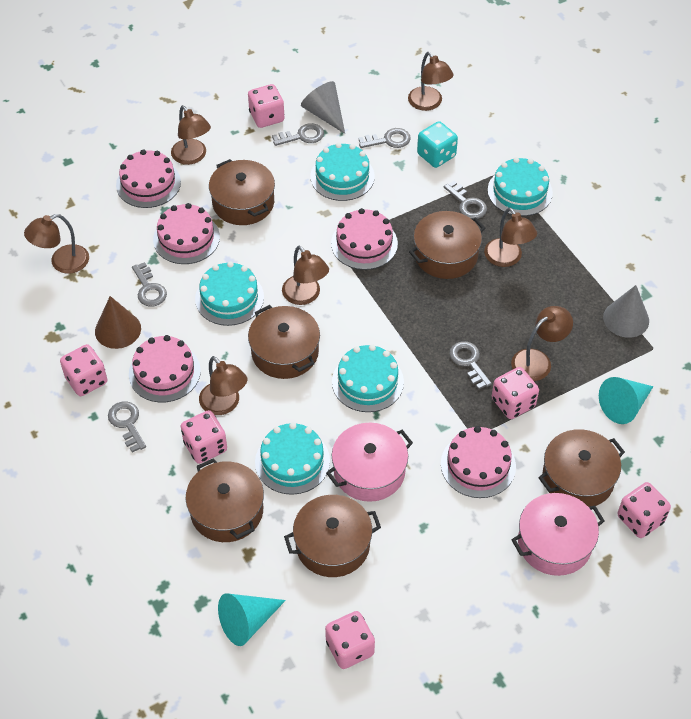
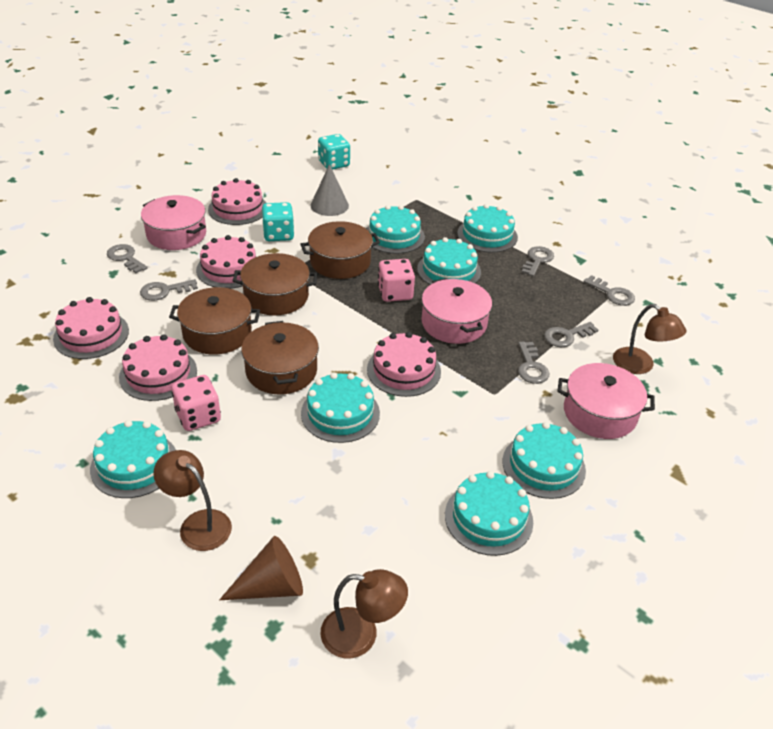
brown lamp: 7 -> 3
brown pot: 6 -> 4
grey cone: 2 -> 1
pink dice: 6 -> 2
pink pot: 2 -> 3
turquoise cake: 5 -> 7
turquoise cone: 2 -> 0
turquoise dice: 1 -> 2

